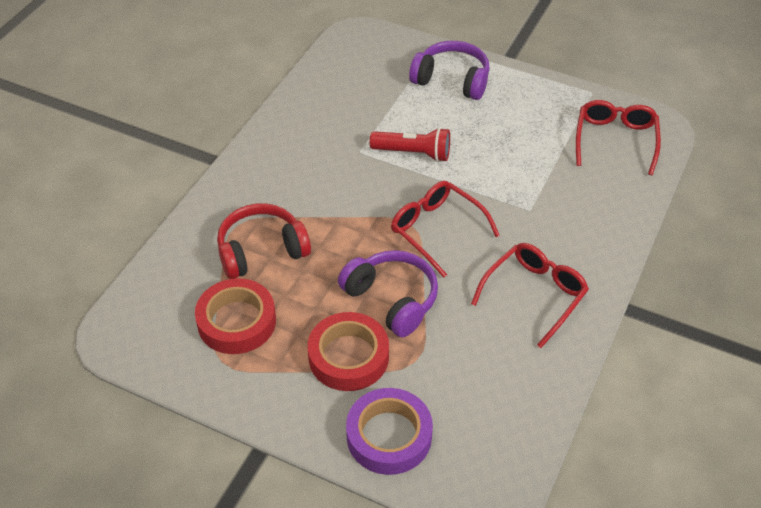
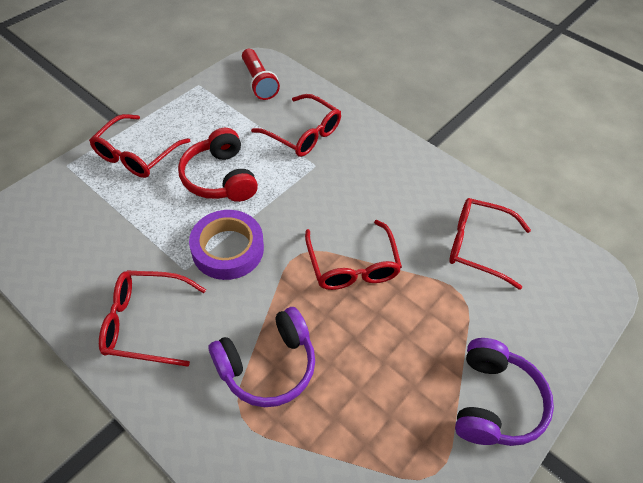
red glasses: 3 -> 5
red tape: 2 -> 0

